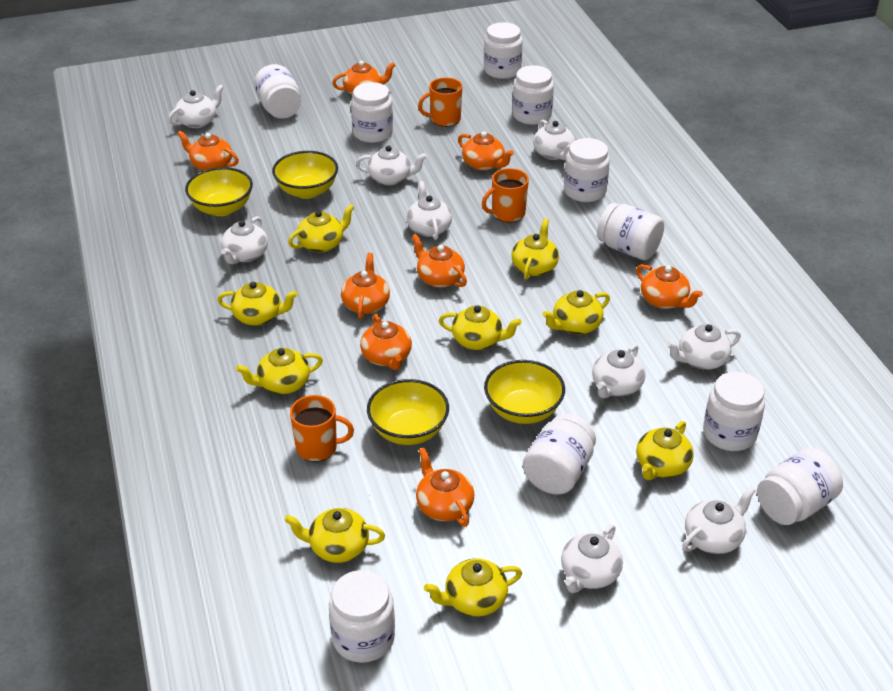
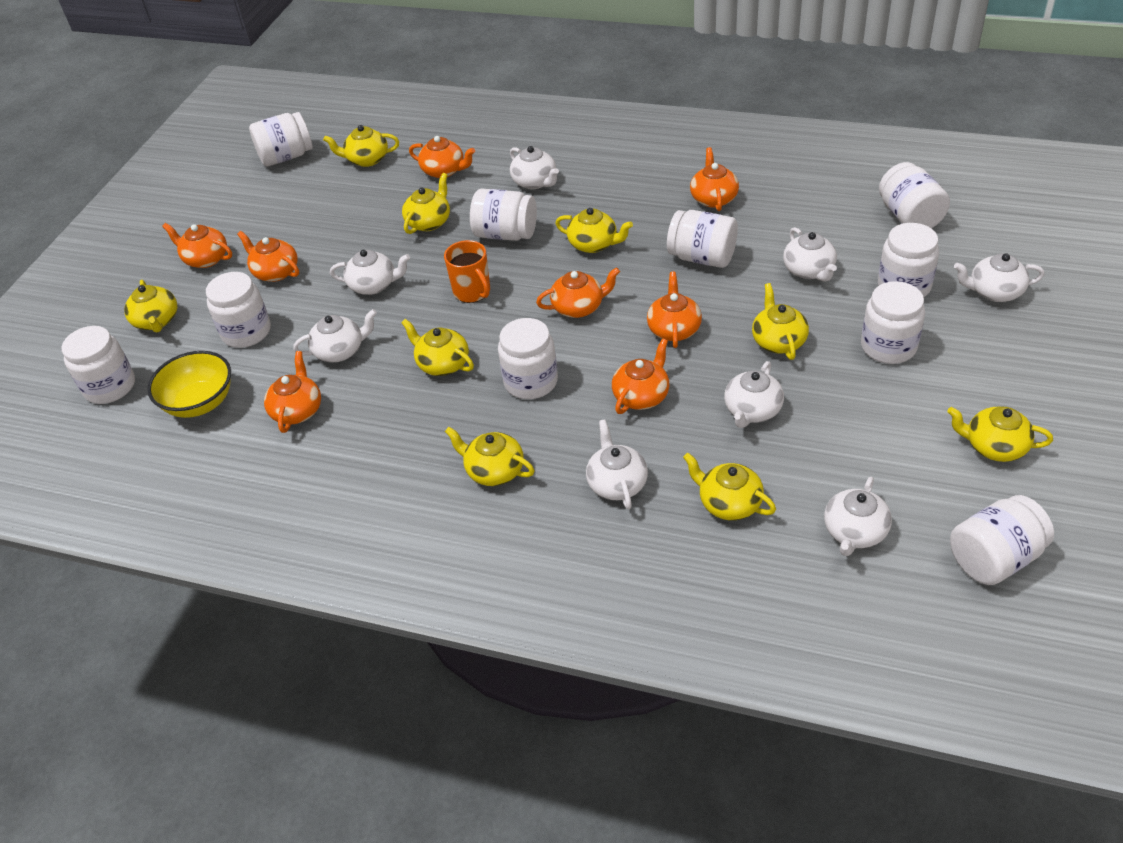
orange mug: 3 -> 1
white teapot: 9 -> 8
yellow bowl: 4 -> 1

